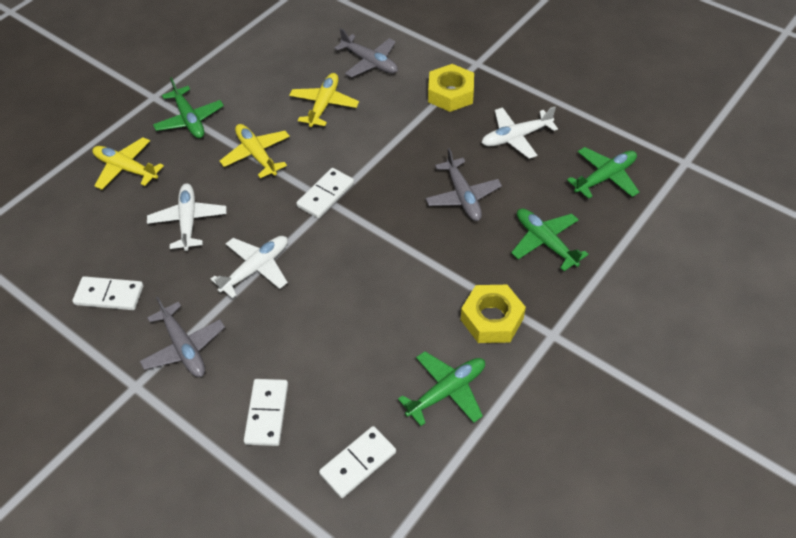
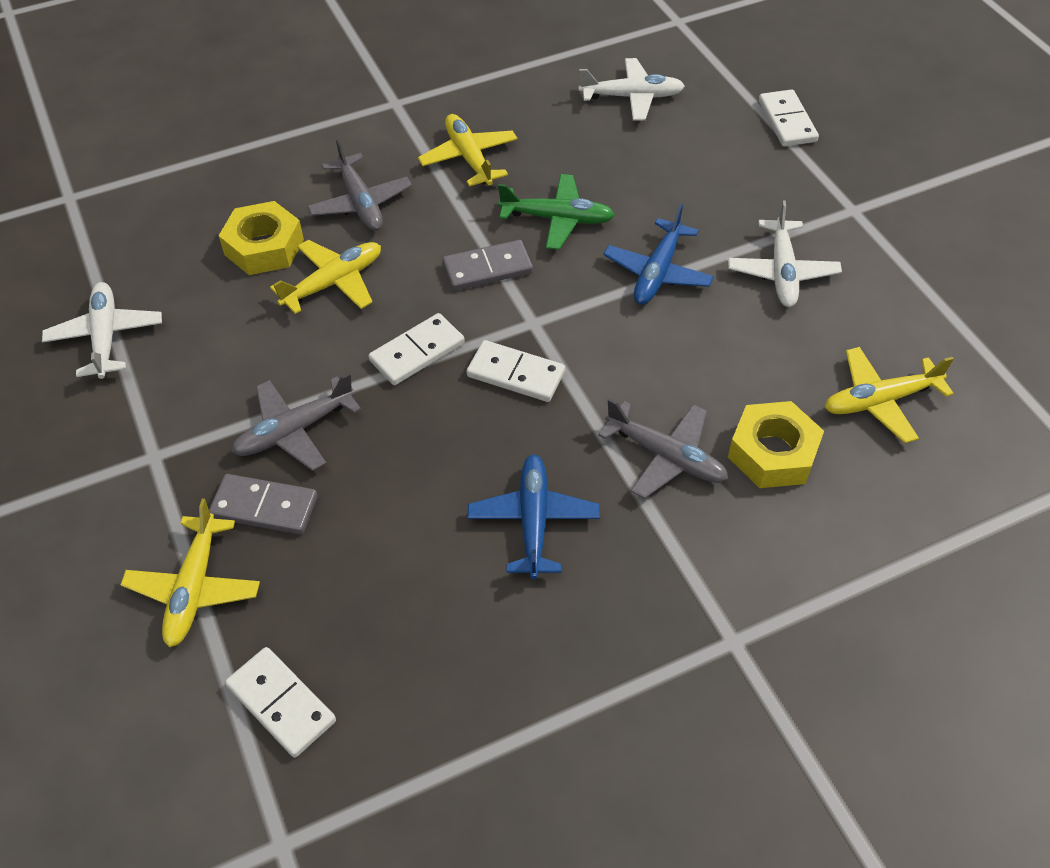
blue plane: 0 -> 2
green plane: 4 -> 1
grey domino: 0 -> 2
yellow plane: 3 -> 4

